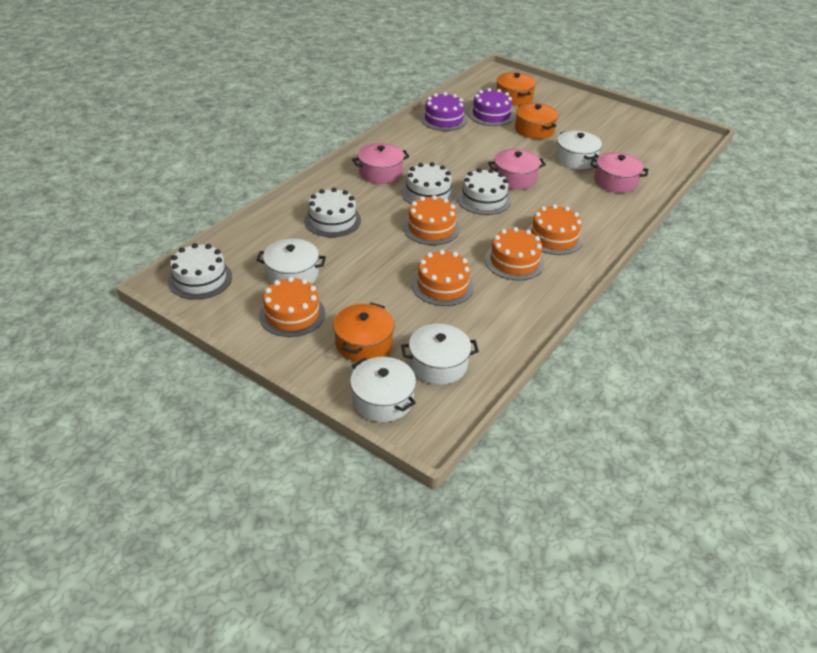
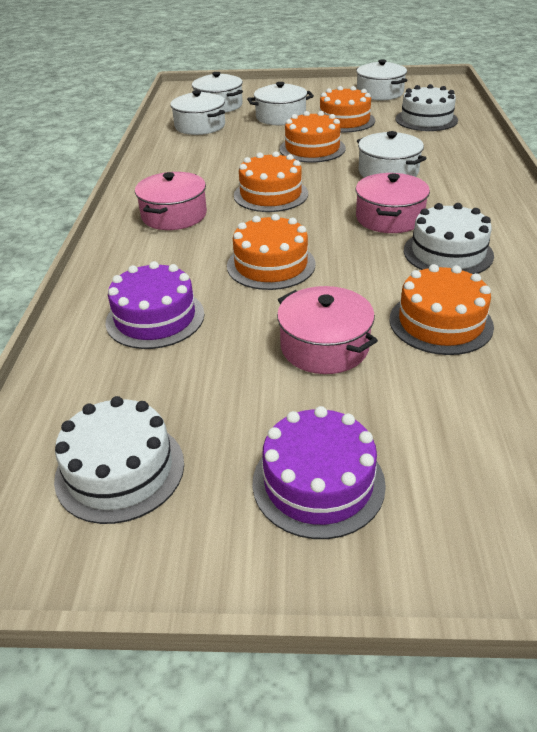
orange pot: 3 -> 0
white cake: 4 -> 3
white pot: 4 -> 5

